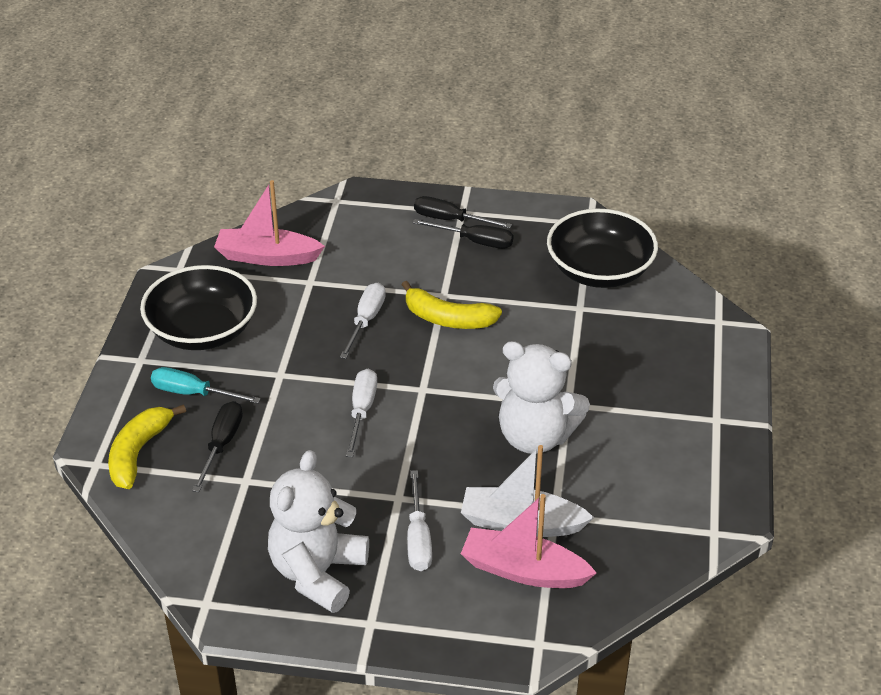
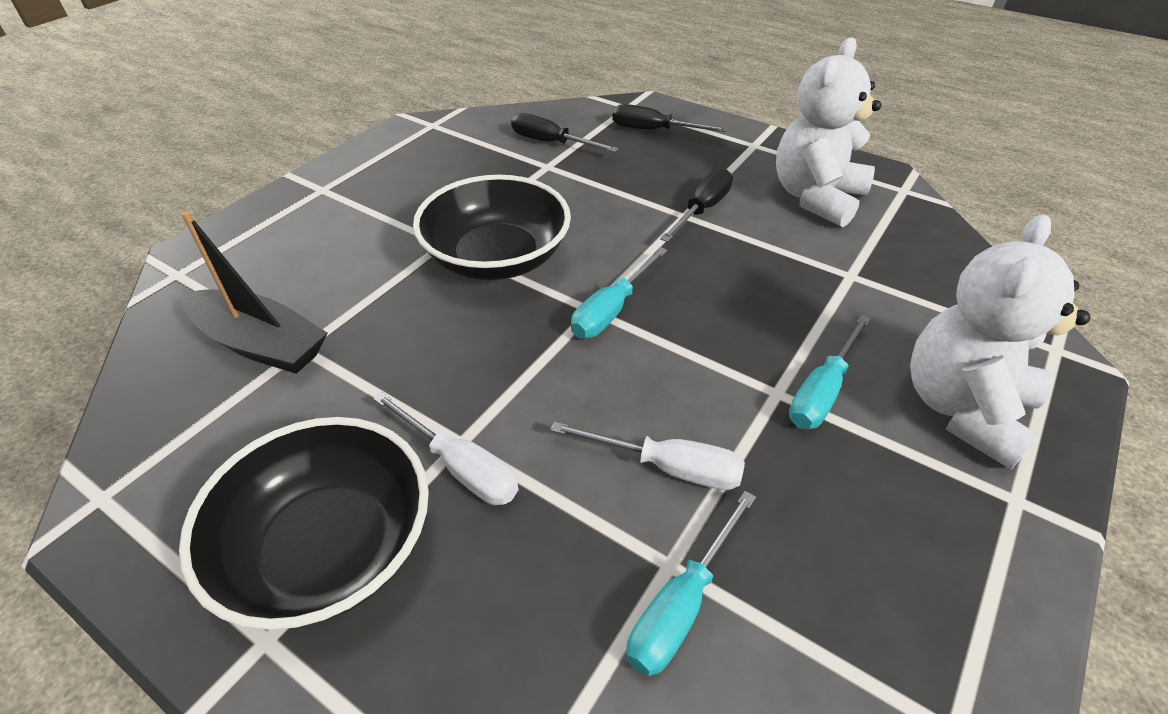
black boat: 0 -> 1
pink boat: 2 -> 0
turquoise screwdriver: 1 -> 3
white boat: 1 -> 0
white screwdriver: 3 -> 2
yellow banana: 2 -> 0

